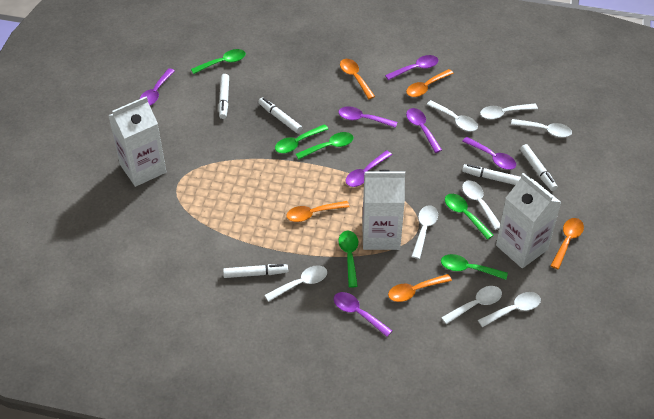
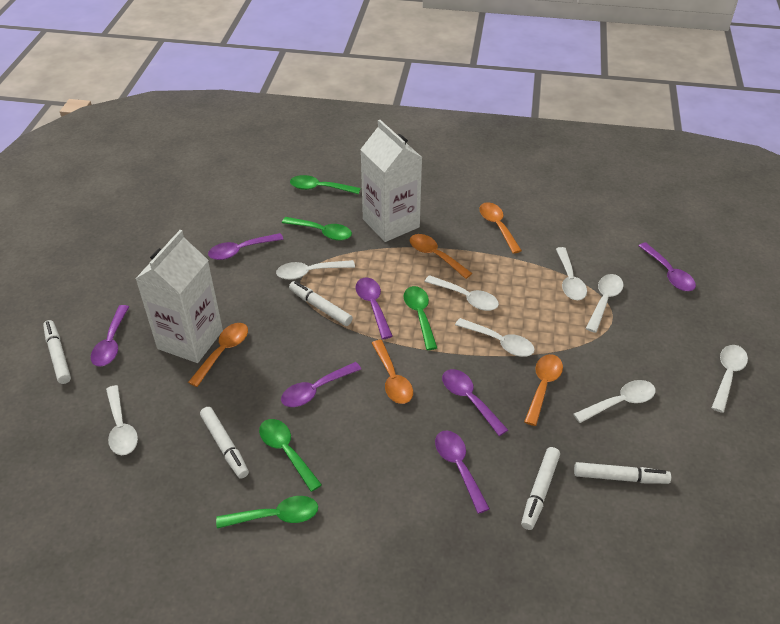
green spoon: 6 -> 5
white carton: 3 -> 2

